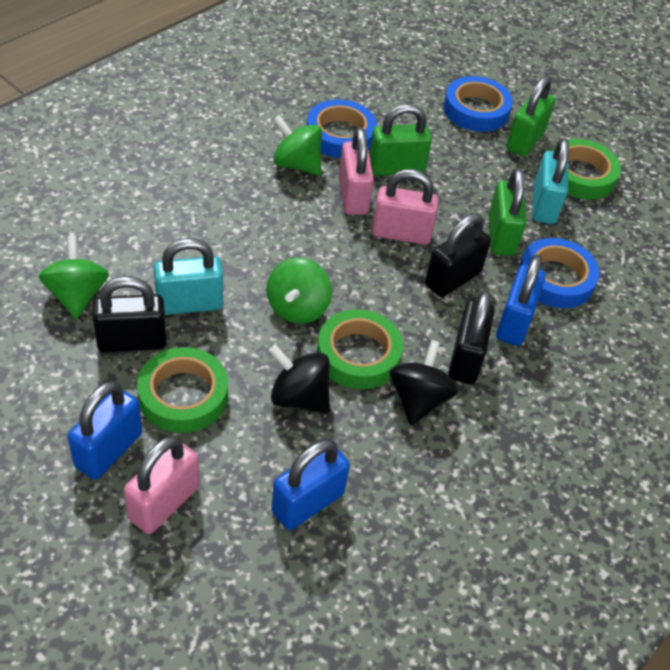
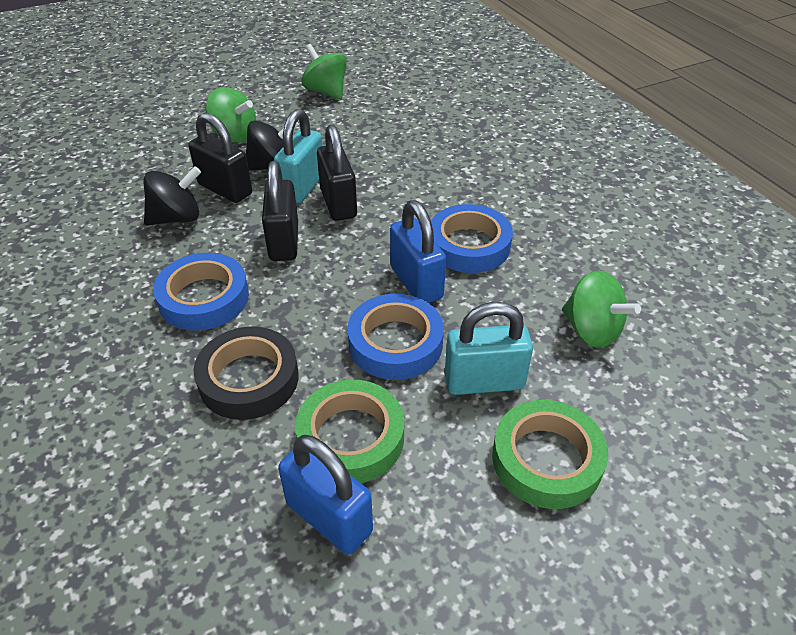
black tape: 0 -> 1
blue padlock: 3 -> 2
green padlock: 3 -> 0
green tape: 3 -> 2
pink padlock: 3 -> 0

